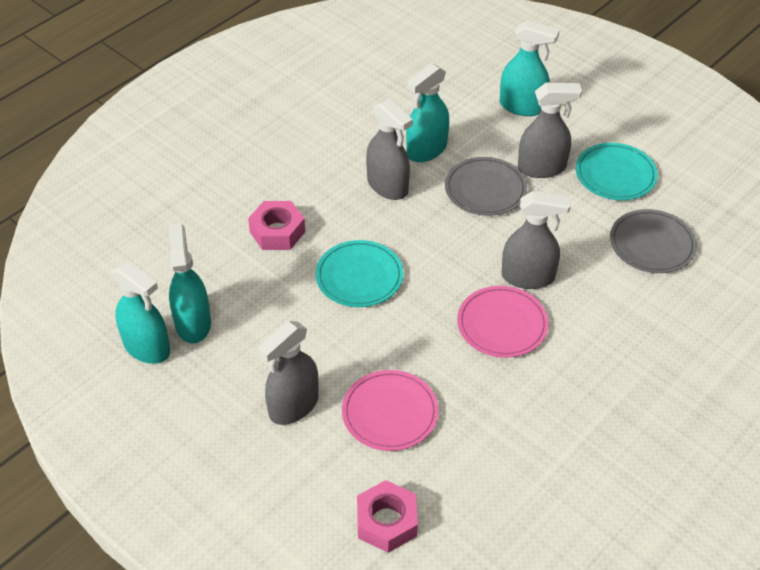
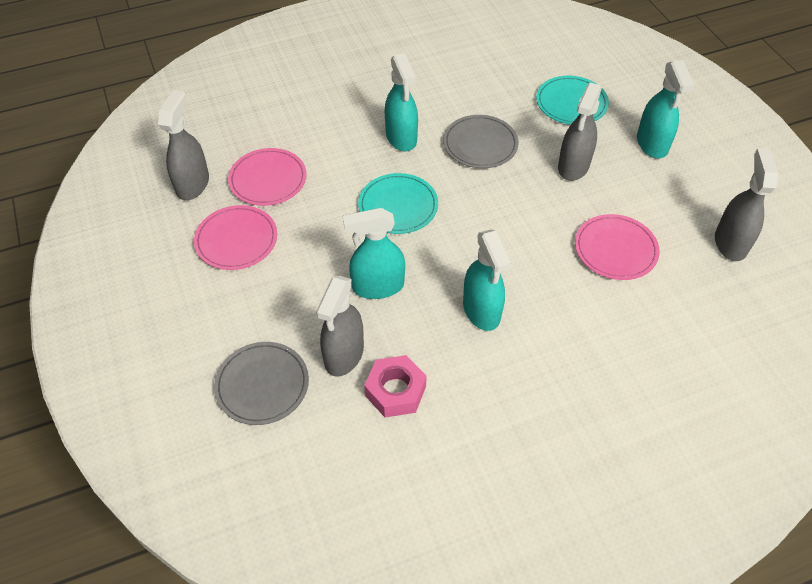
pink nut: 2 -> 1
pink plate: 2 -> 3

